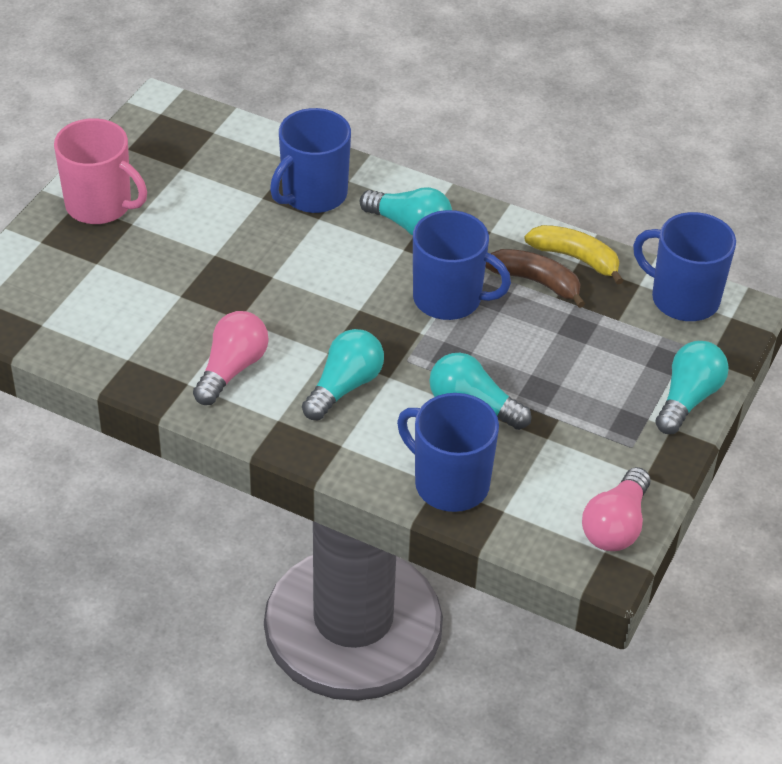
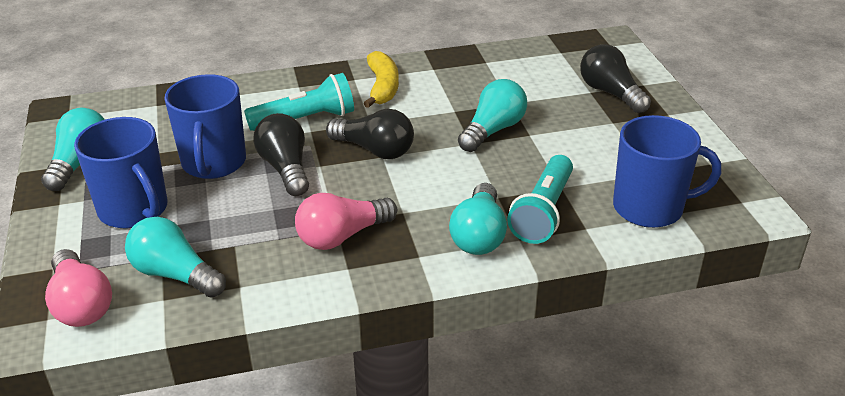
black light bulb: 0 -> 3
blue mug: 4 -> 3
brown banana: 1 -> 0
pink mug: 1 -> 0
turquoise flashlight: 0 -> 2

